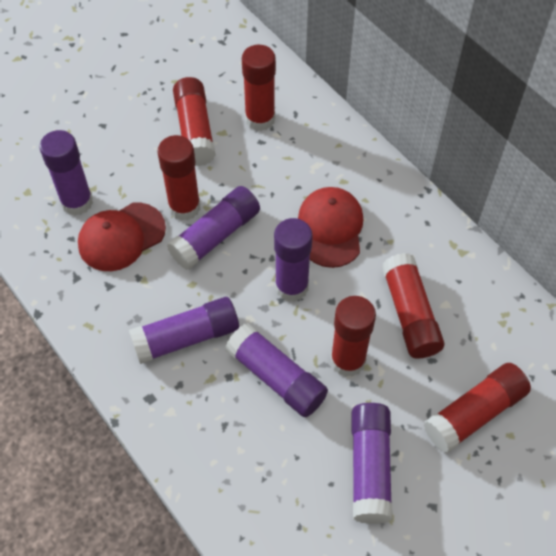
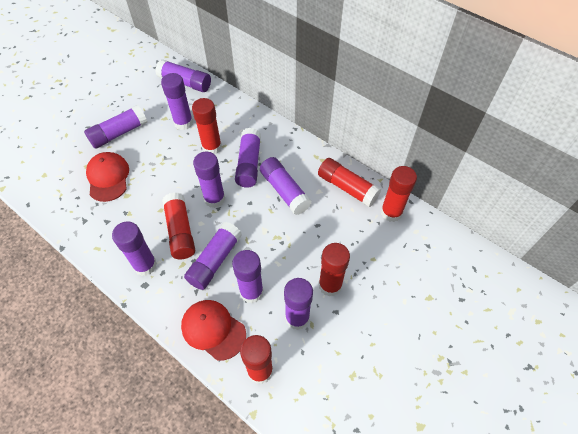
purple glue stick: 6 -> 10

